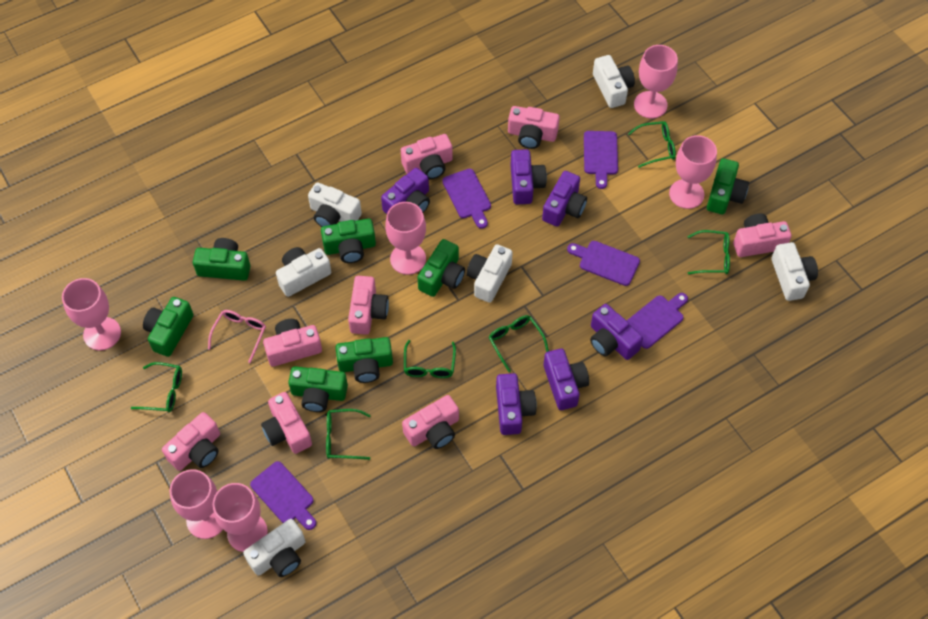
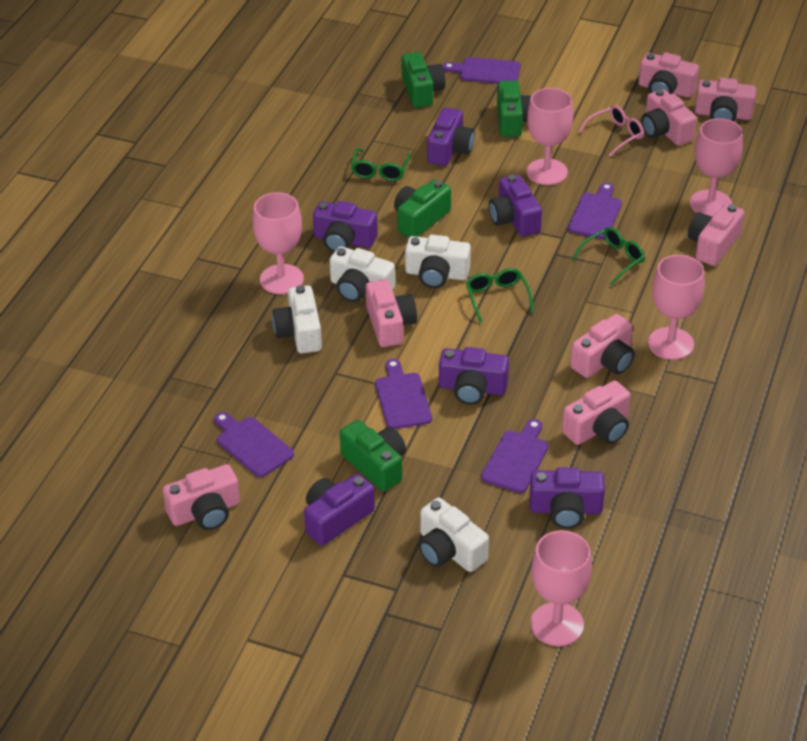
green camera: 7 -> 4
green glasses: 6 -> 3
pink goblet: 6 -> 5
white camera: 6 -> 4

